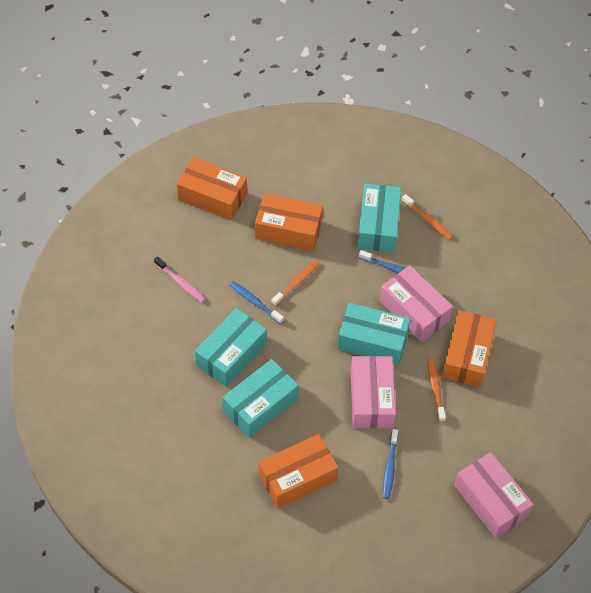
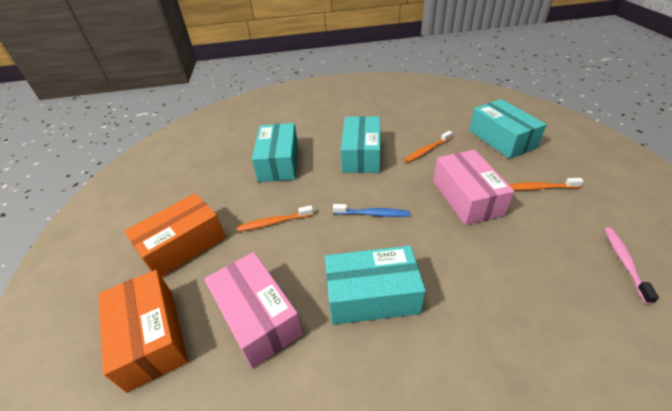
blue toothbrush: 3 -> 1
orange box: 4 -> 2
pink box: 3 -> 2

